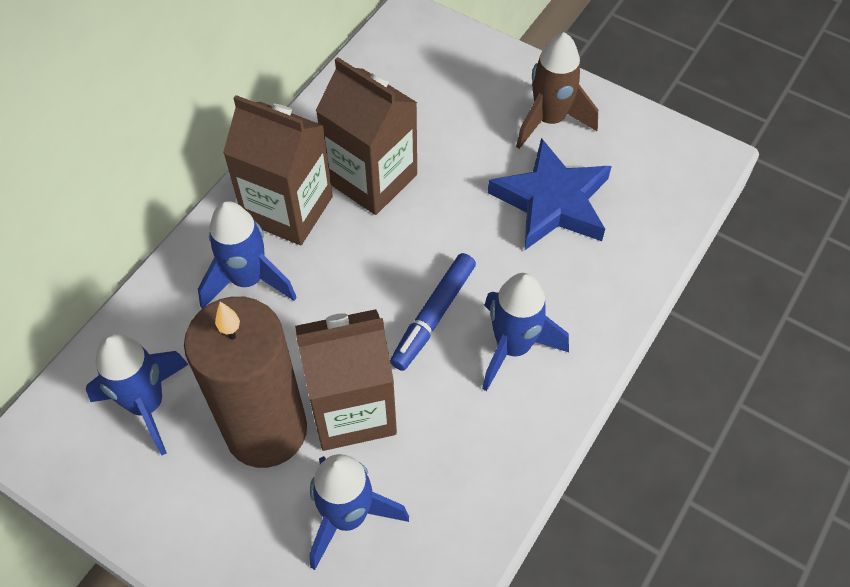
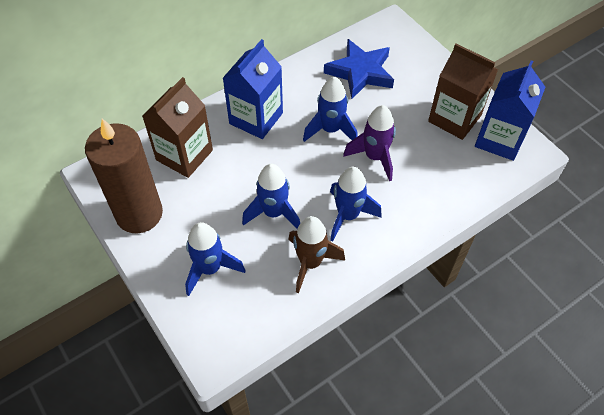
blue carton: 0 -> 2
blue marker: 1 -> 0
brown carton: 3 -> 2
purple rocket: 0 -> 1

